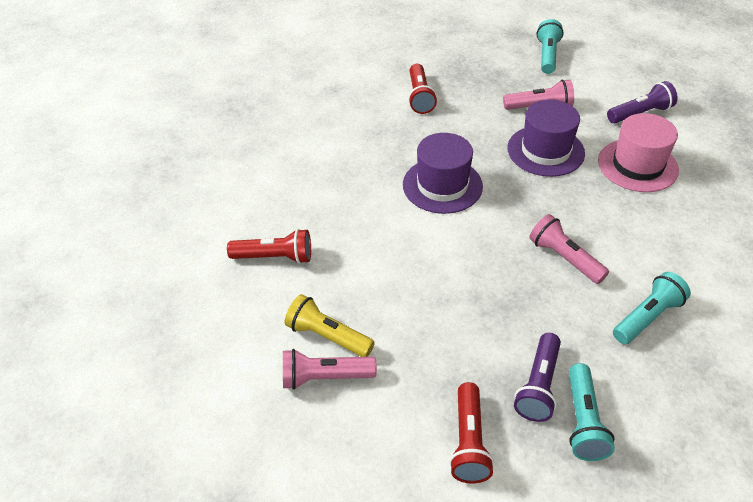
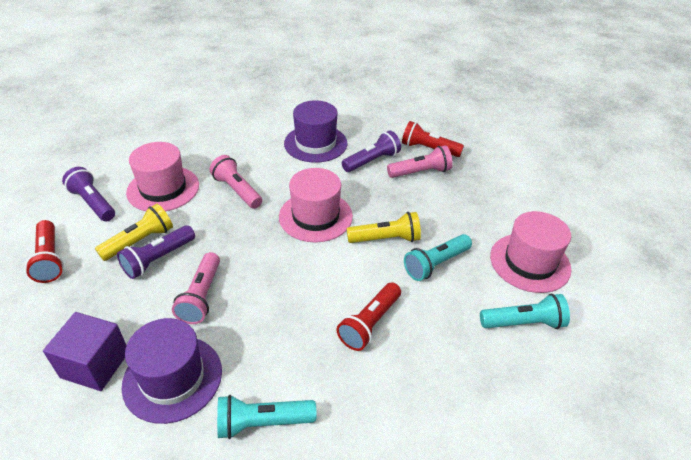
pink hat: 1 -> 3
purple cube: 0 -> 1
purple flashlight: 2 -> 3
yellow flashlight: 1 -> 2

